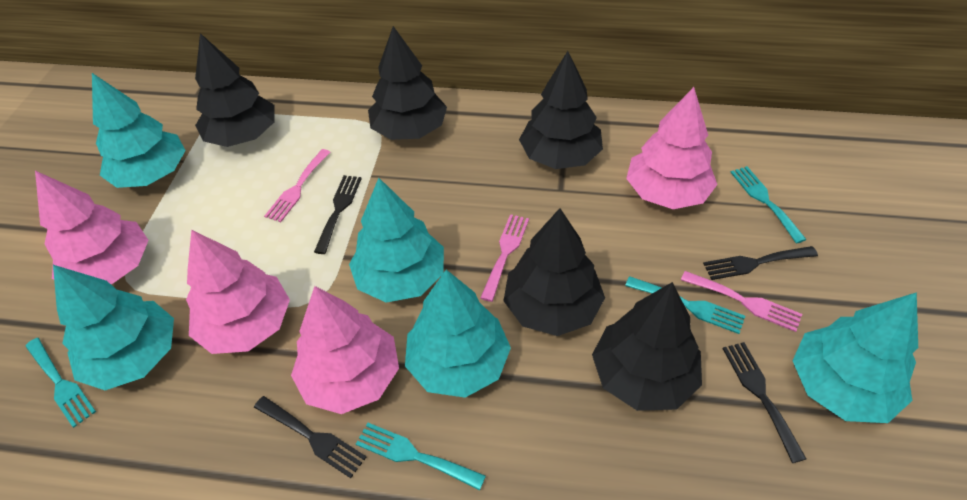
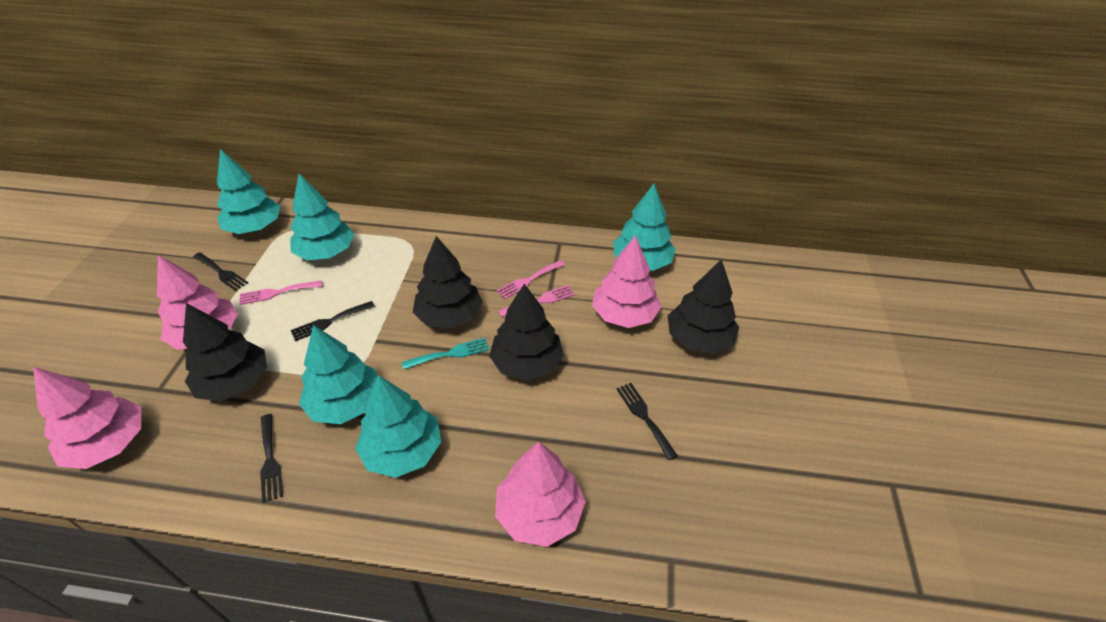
black tree: 5 -> 4
turquoise fork: 4 -> 1

